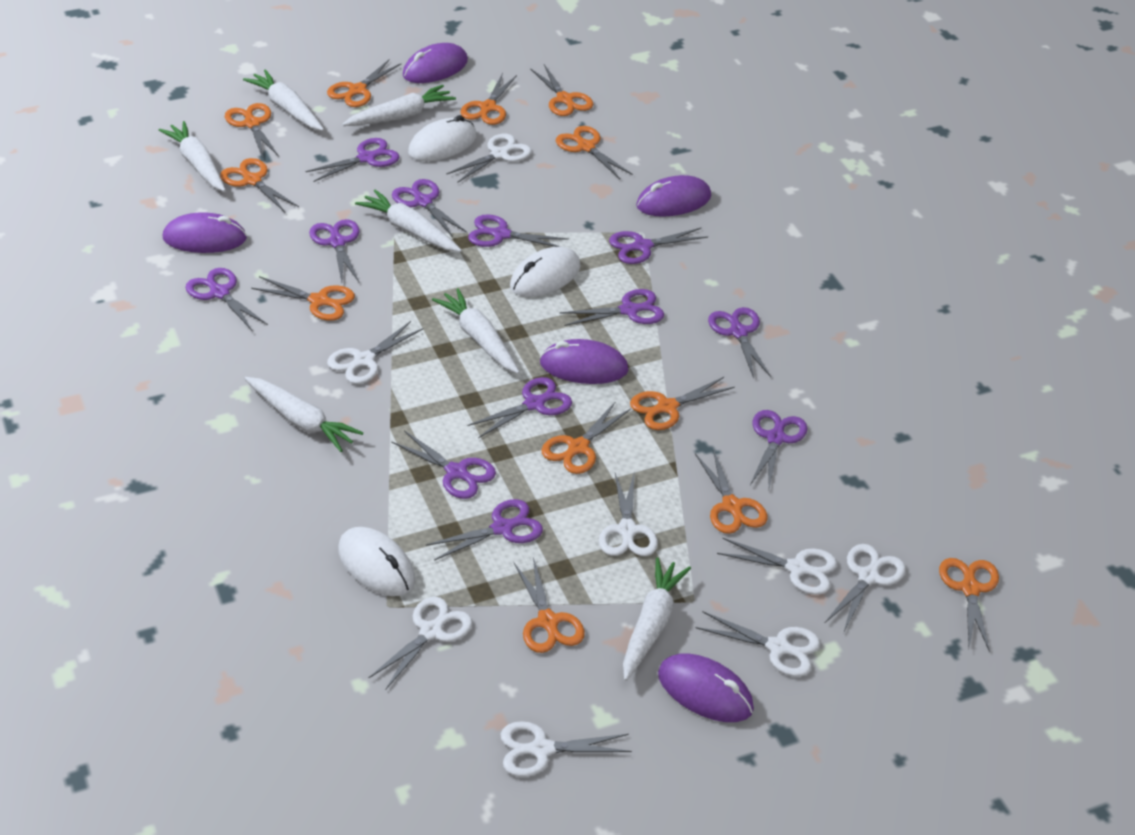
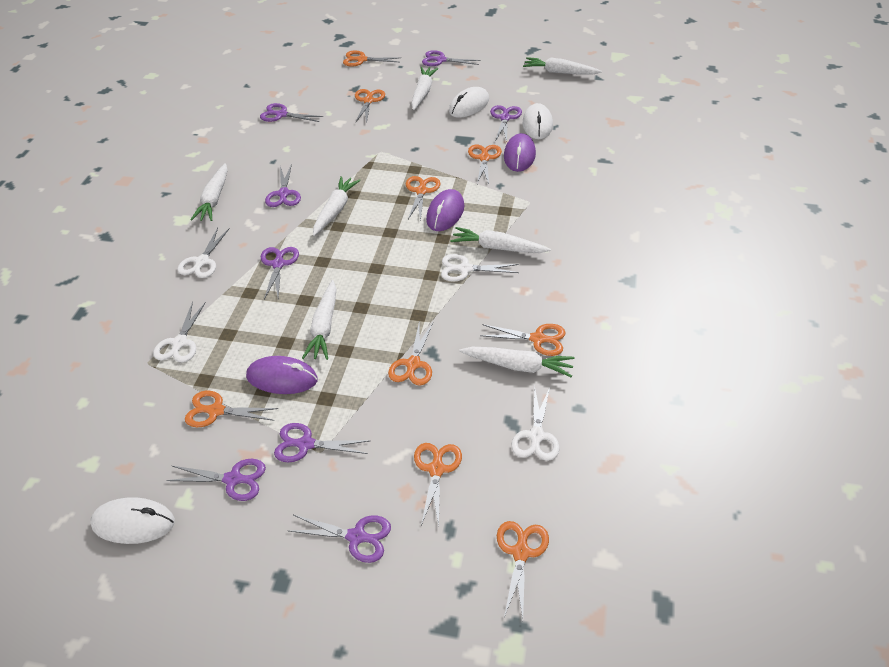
orange scissors: 12 -> 9
purple mouse: 5 -> 3
purple scissors: 12 -> 8
white scissors: 8 -> 4

